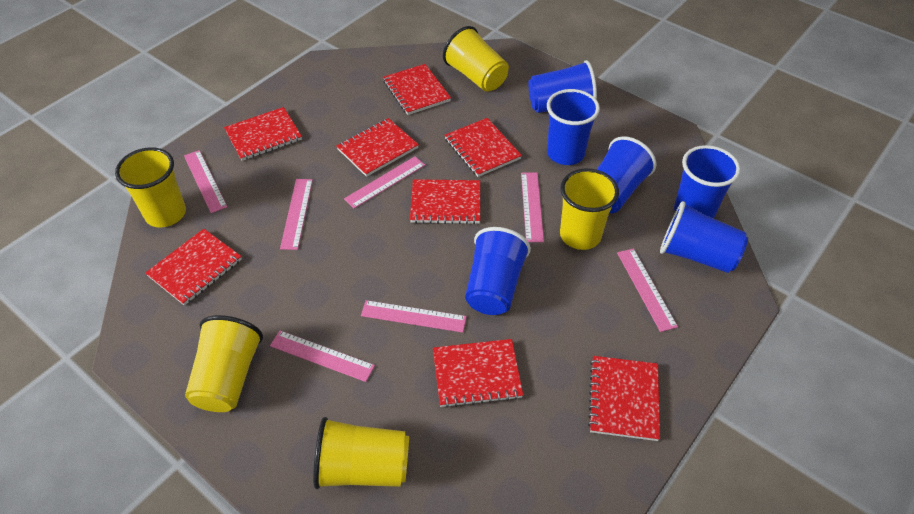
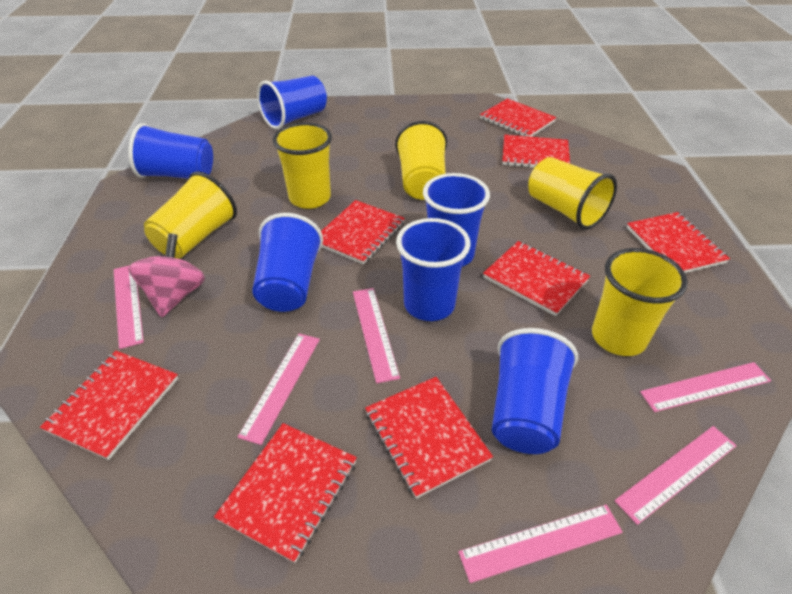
pink ruler: 7 -> 6
pink spinning top: 0 -> 1

